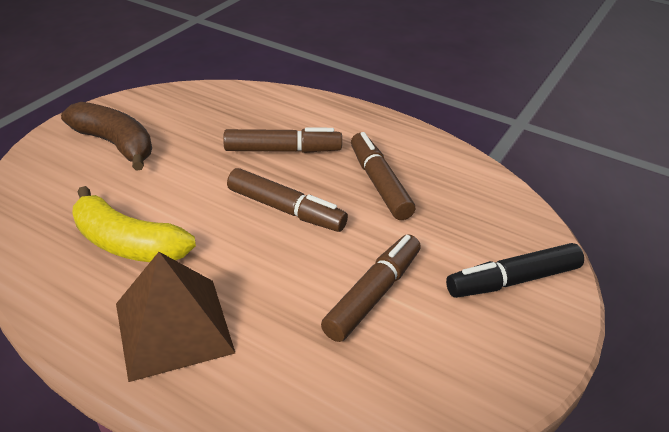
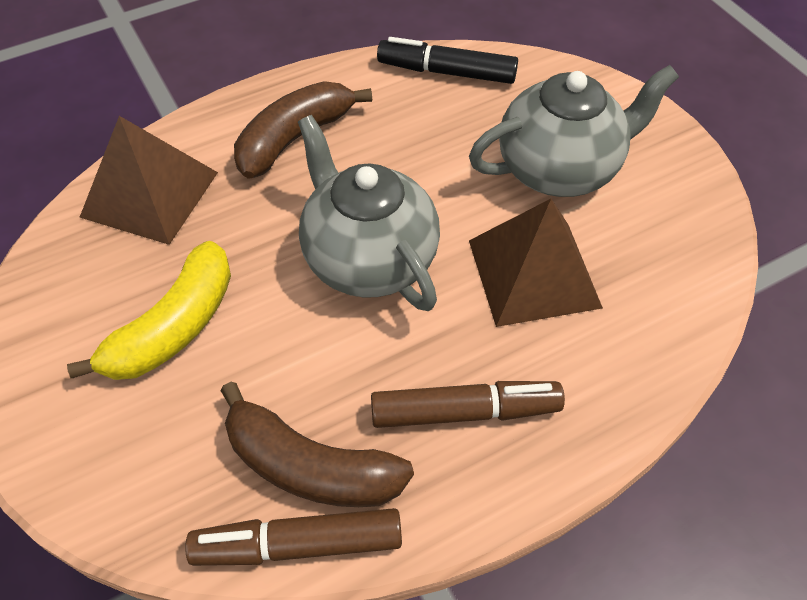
brown banana: 1 -> 2
brown marker: 4 -> 2
brown pyramid: 1 -> 2
grey teapot: 0 -> 2

